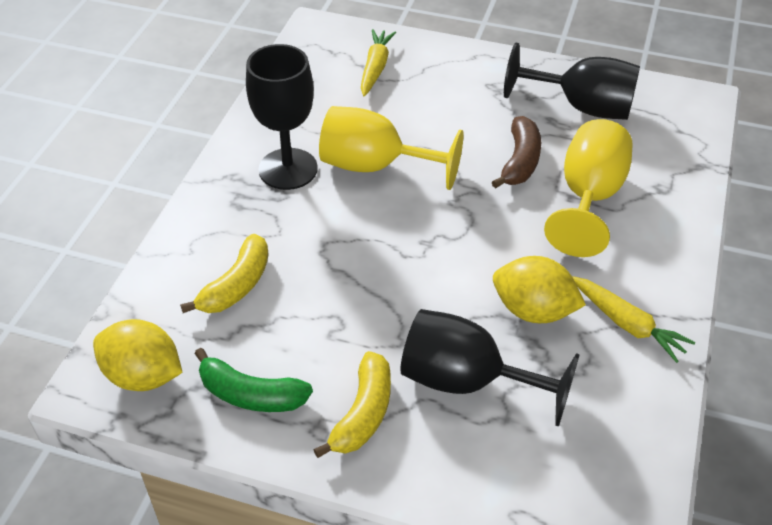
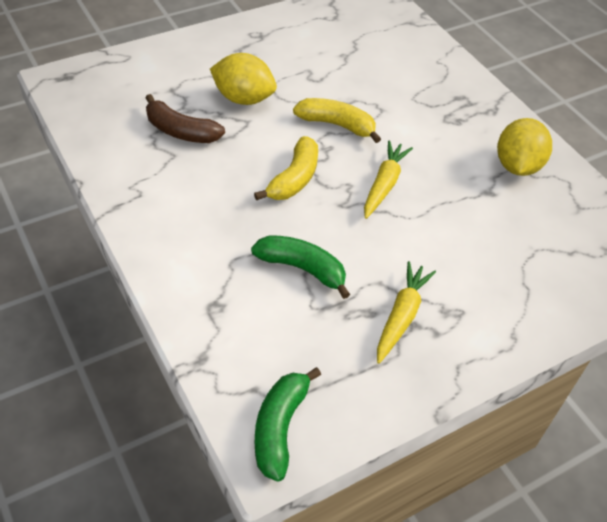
black goblet: 3 -> 0
green banana: 1 -> 2
yellow goblet: 2 -> 0

